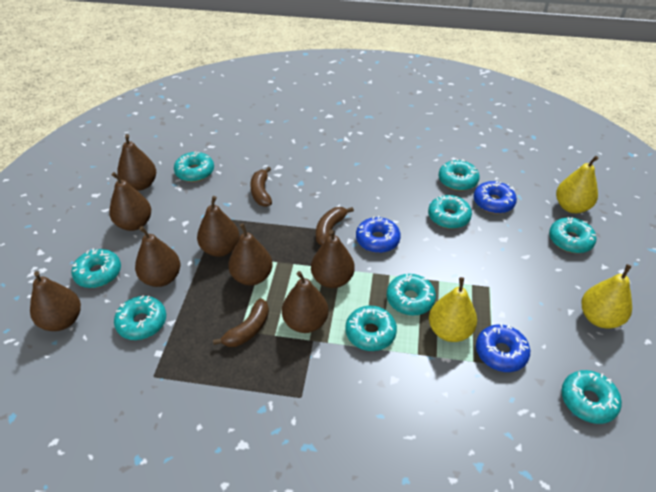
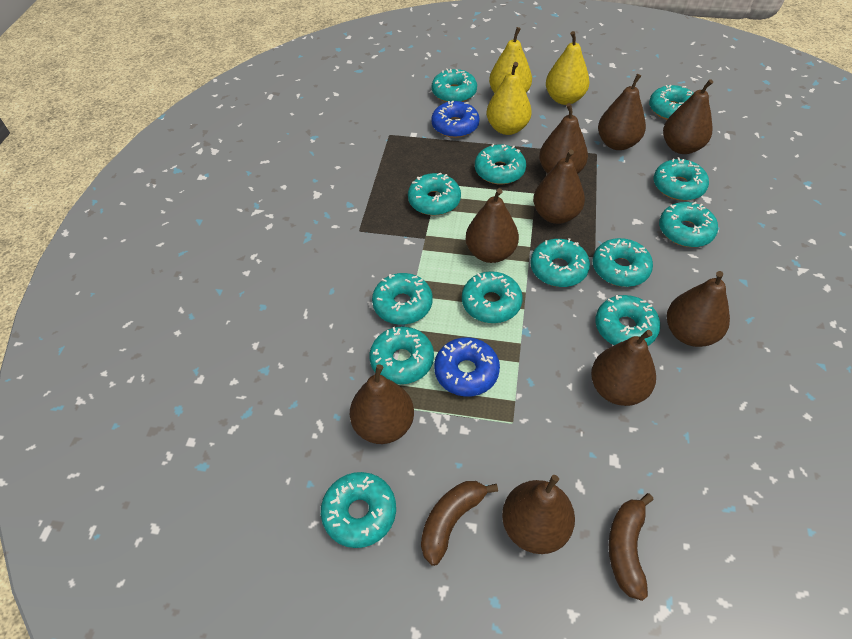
blue donut: 3 -> 2
brown banana: 3 -> 2
brown pear: 8 -> 9
turquoise donut: 9 -> 13

